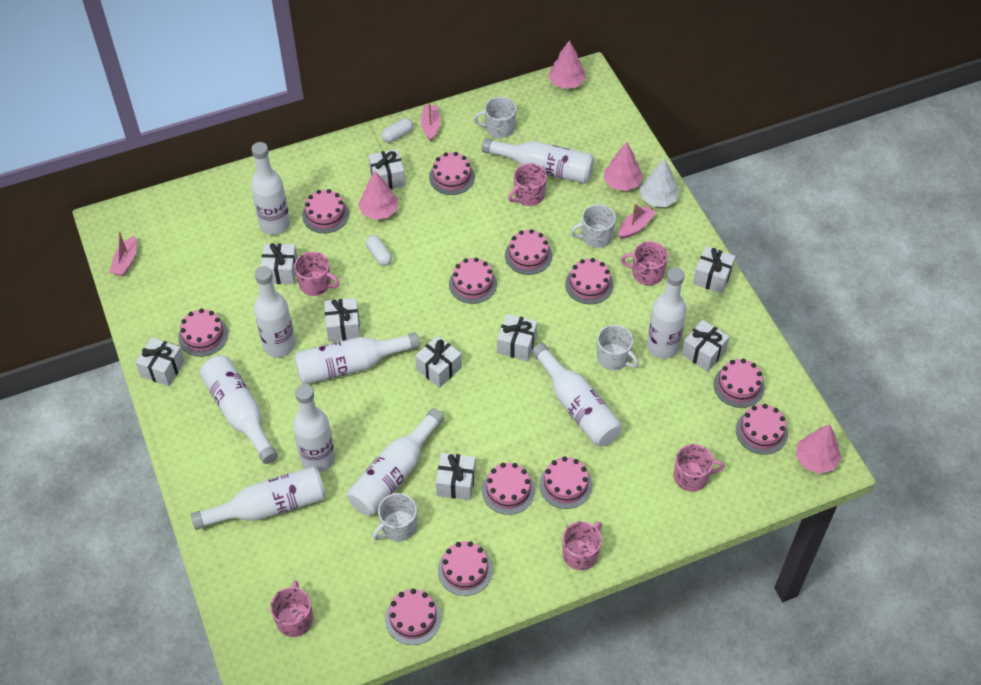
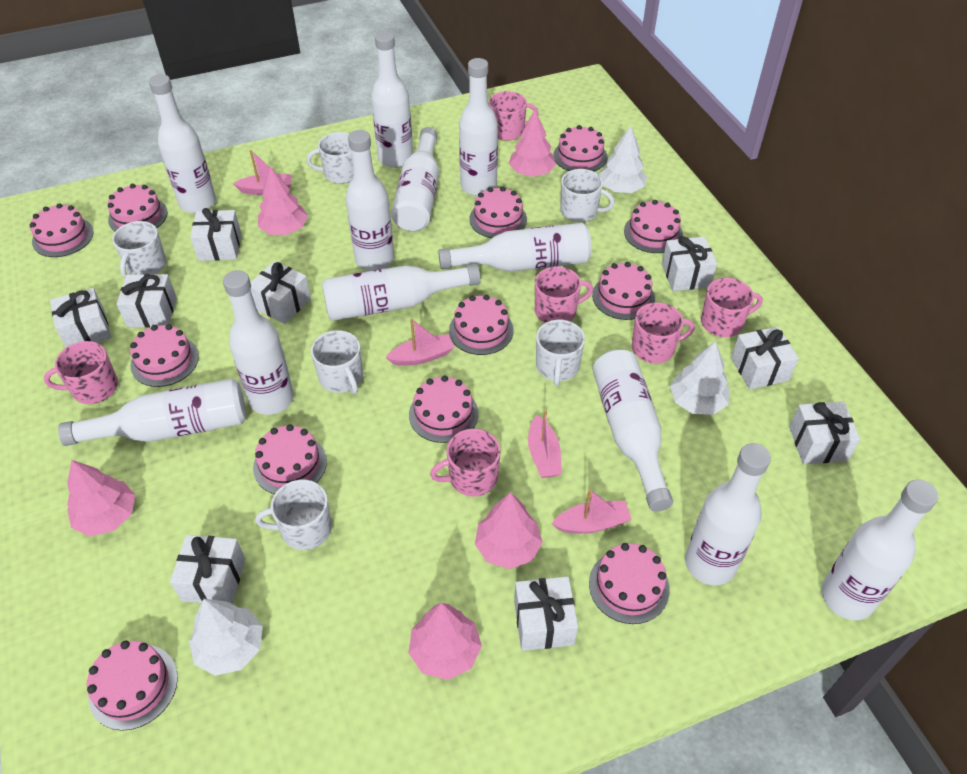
pink boat: 3 -> 4
pink tree: 4 -> 5
white bottle: 10 -> 12
white capsule: 2 -> 0
white mug: 4 -> 6
white tree: 1 -> 3

